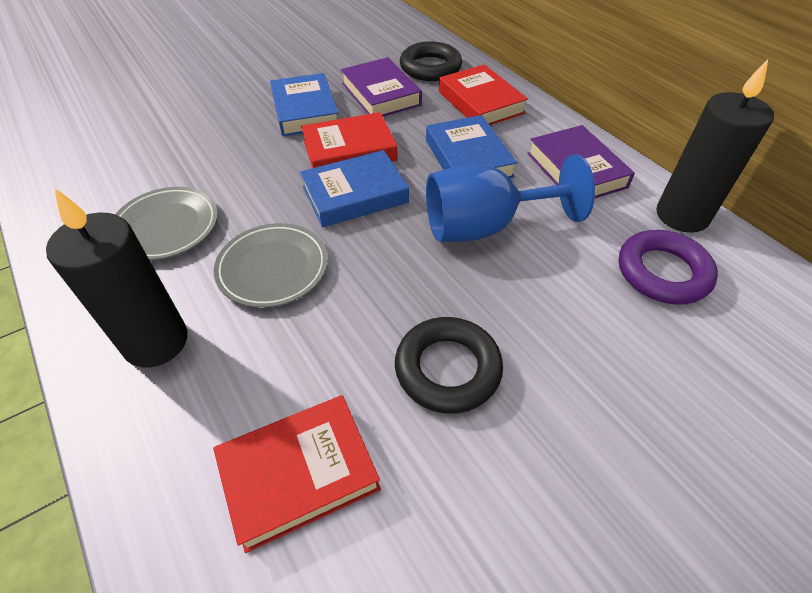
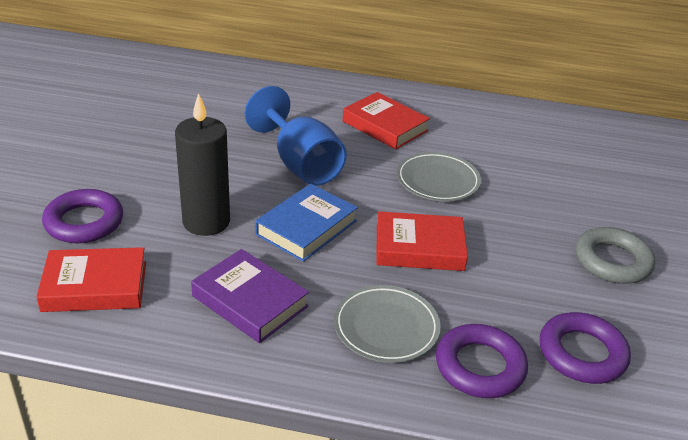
black candle: 2 -> 1
black ring: 2 -> 0
blue book: 3 -> 1
grey ring: 0 -> 1
purple book: 2 -> 1
purple ring: 1 -> 3

